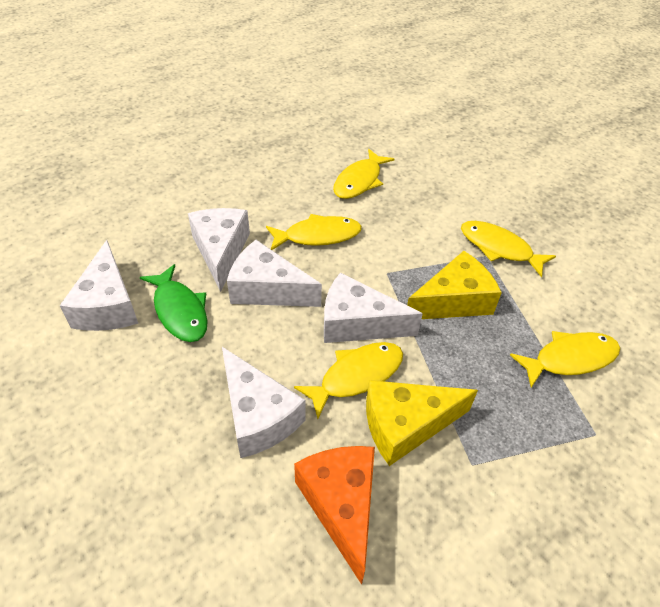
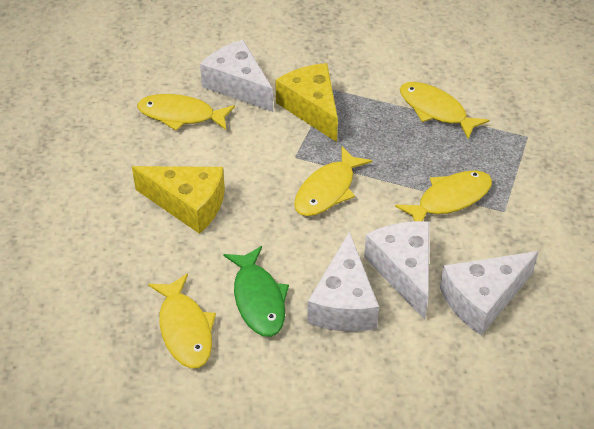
orange cheese: 1 -> 0
white cheese: 5 -> 4

